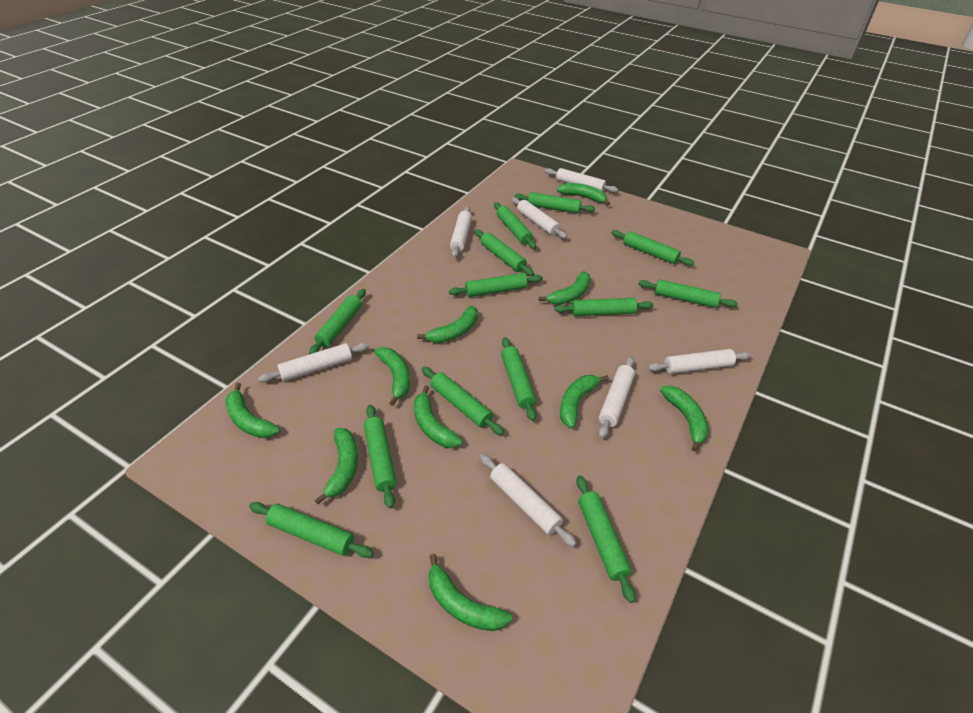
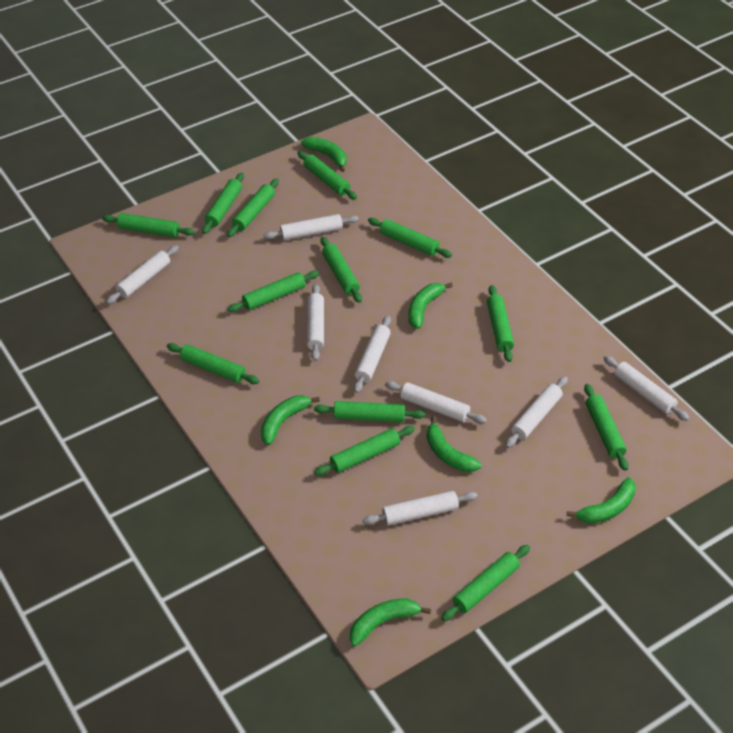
green banana: 10 -> 6
white rolling pin: 7 -> 8

